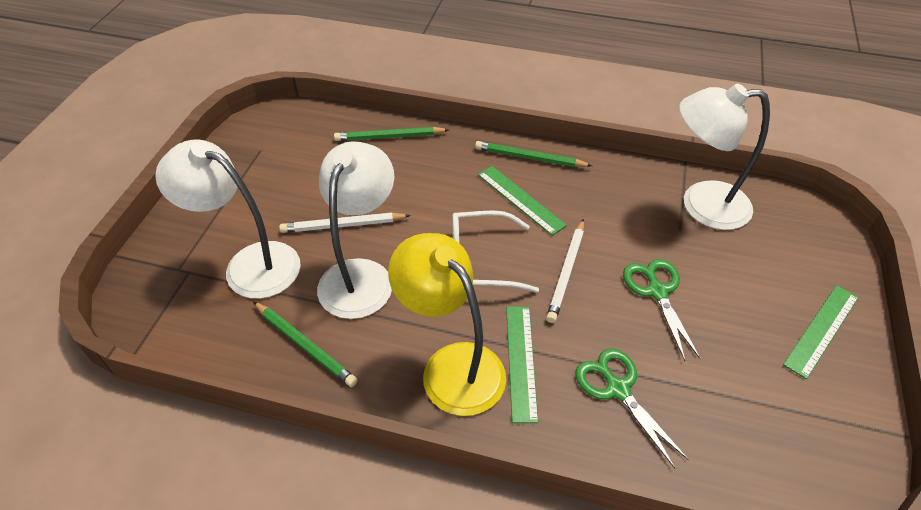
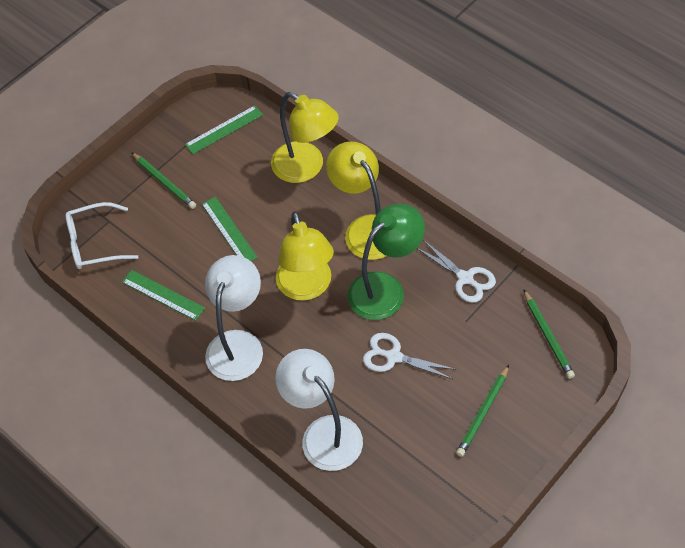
green lamp: 0 -> 1
green scissors: 2 -> 0
white lamp: 3 -> 2
white pencil: 2 -> 0
white scissors: 0 -> 2
yellow lamp: 1 -> 3

